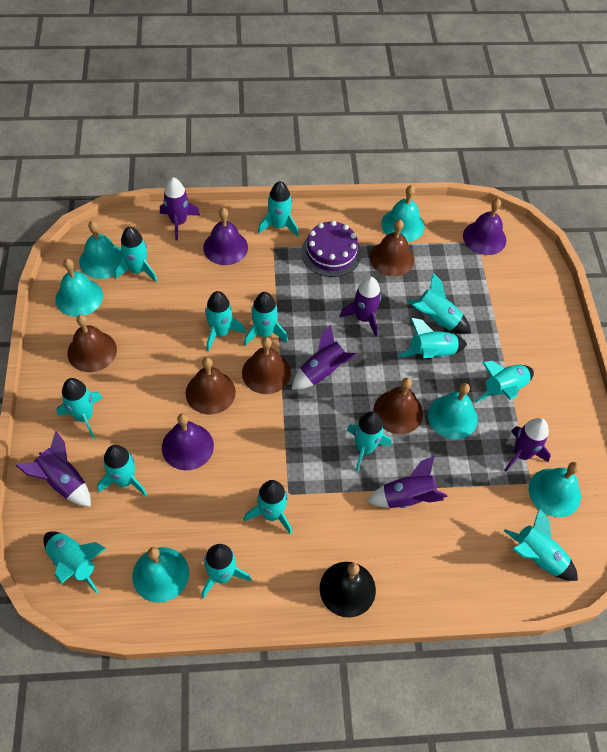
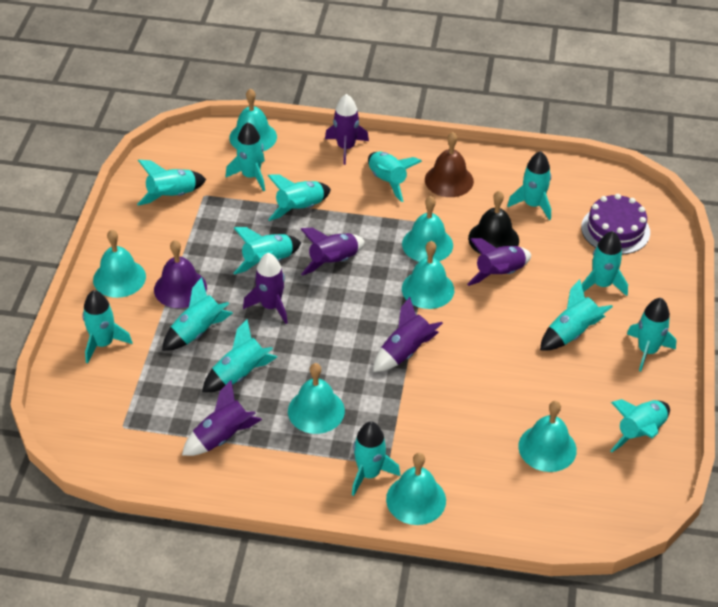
brown bell: 5 -> 1
purple bell: 3 -> 1
turquoise bell: 6 -> 7

